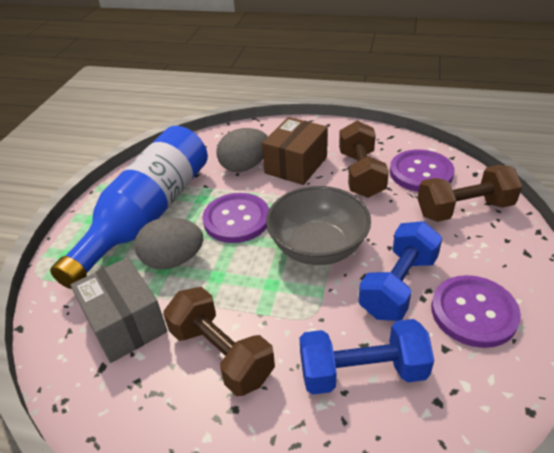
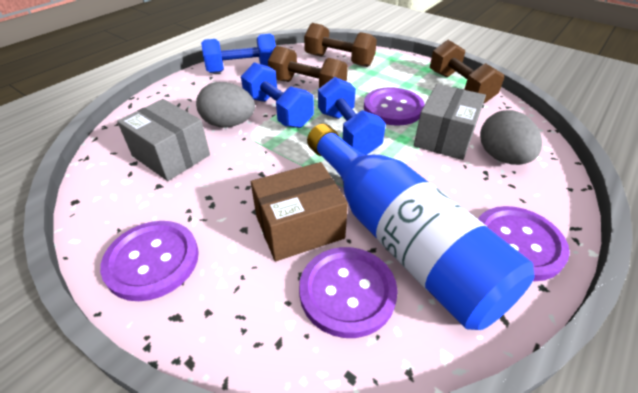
blue dumbbell: 2 -> 3
grey bowl: 1 -> 0
grey box: 1 -> 2
purple button: 3 -> 4

